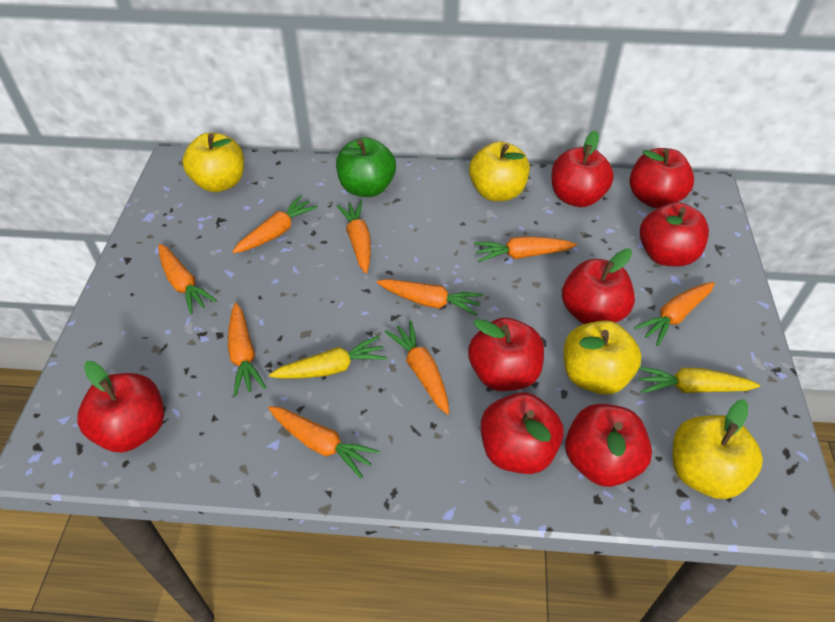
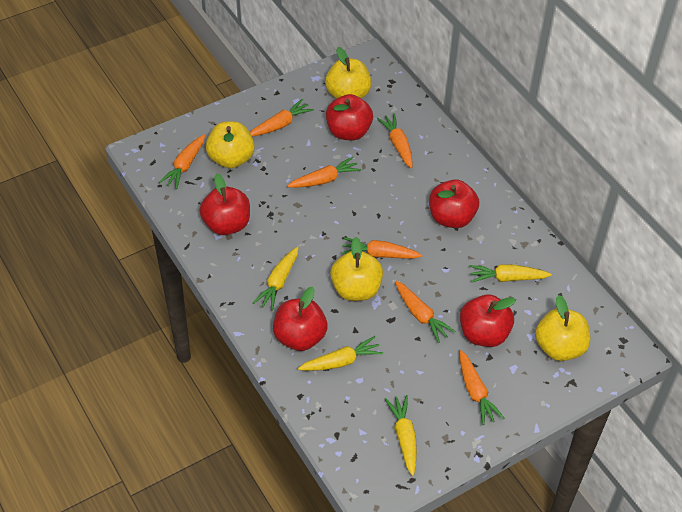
green apple: 1 -> 0
orange carrot: 9 -> 7
red apple: 8 -> 5
yellow carrot: 2 -> 4

